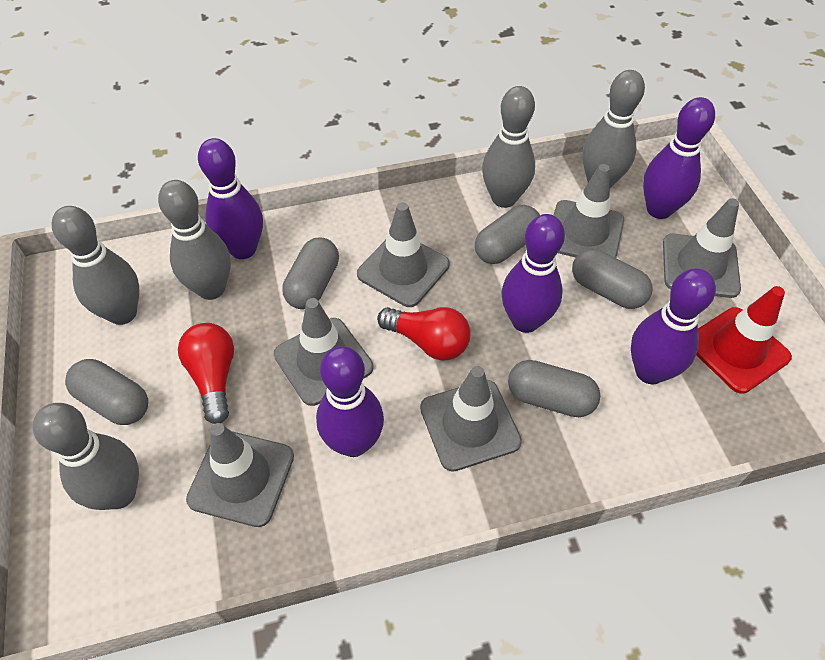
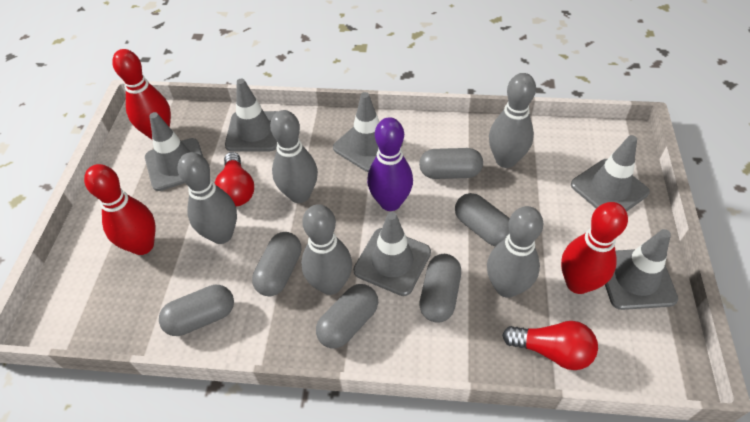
grey capsule: 5 -> 6
purple bowling pin: 5 -> 1
red bowling pin: 0 -> 3
red traffic cone: 1 -> 0

